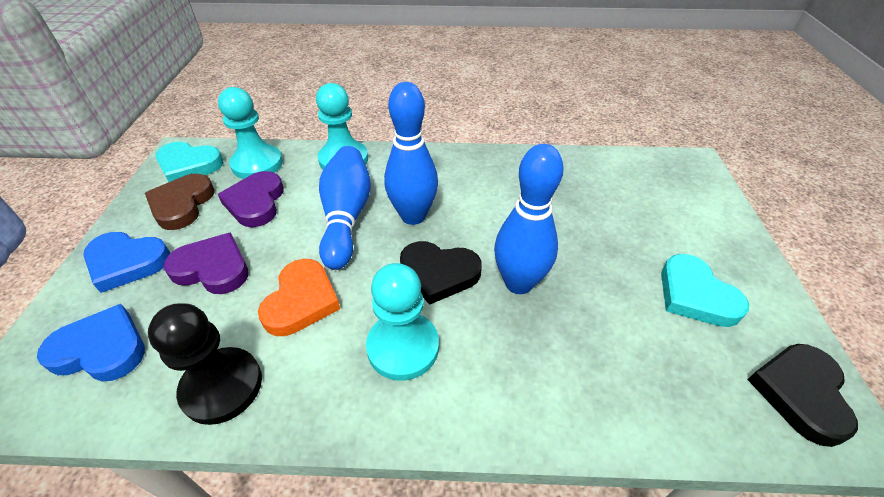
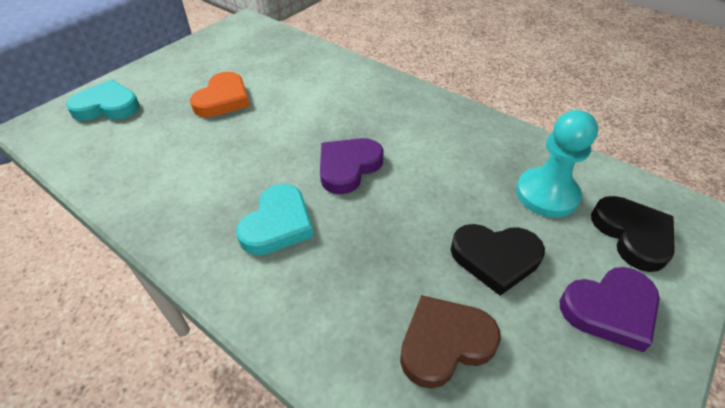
black pawn: 1 -> 0
blue bowling pin: 3 -> 0
blue heart: 2 -> 0
turquoise pawn: 3 -> 1

